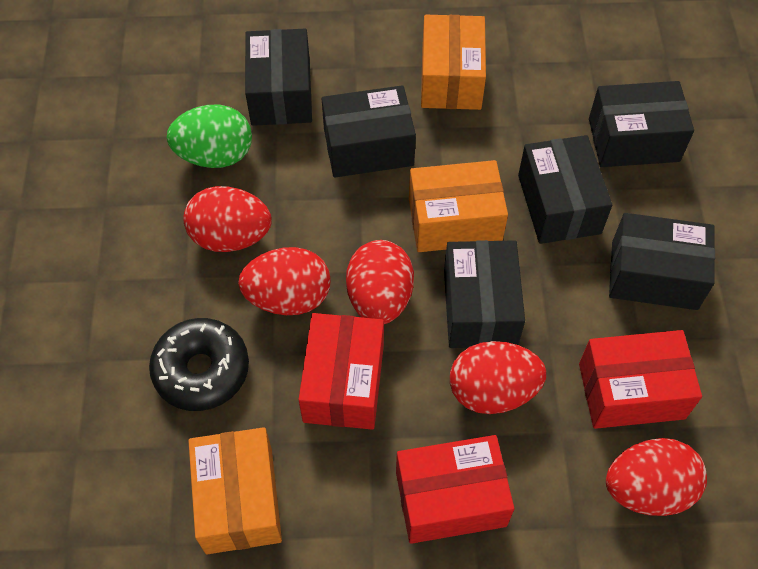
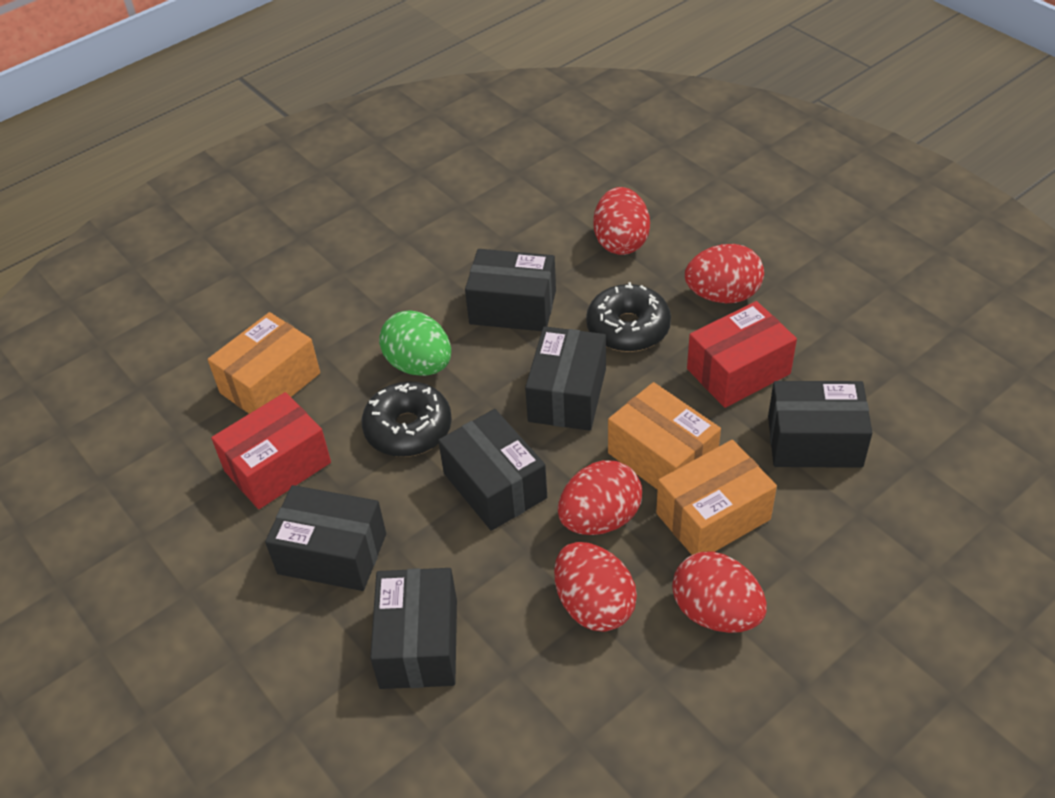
black donut: 1 -> 2
red box: 3 -> 2

